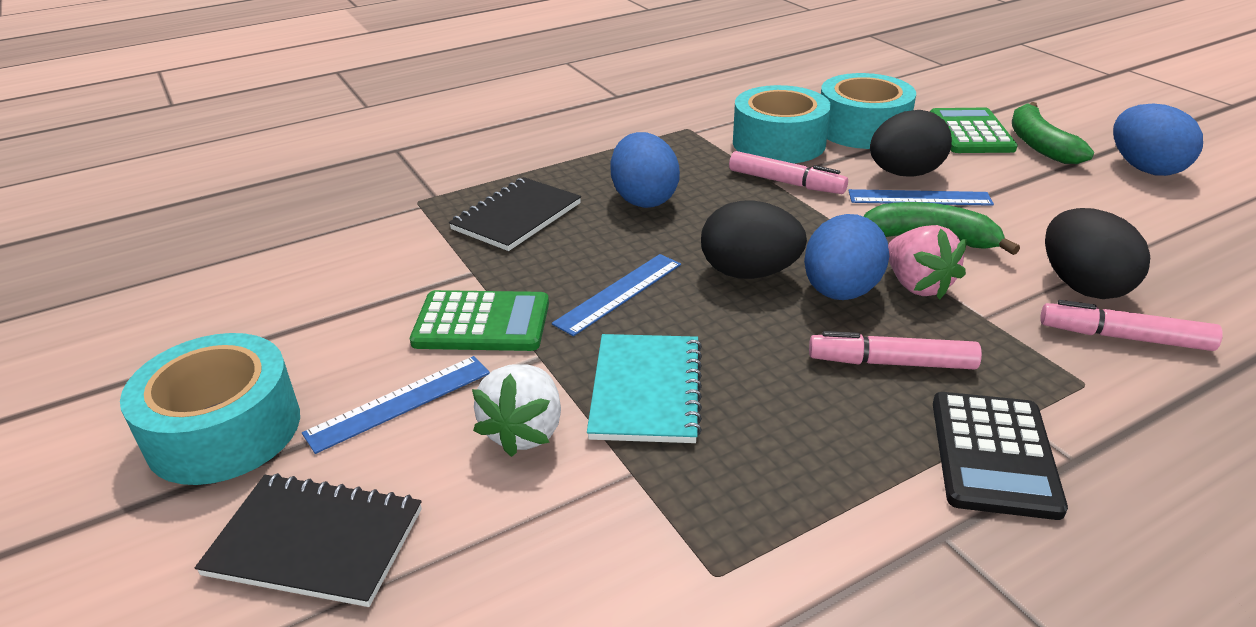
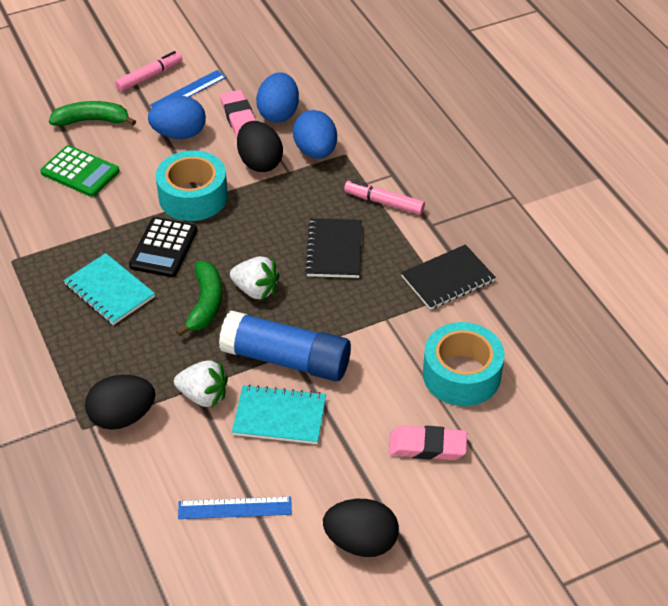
blue glue stick: 0 -> 1
blue ruler: 3 -> 2
green calculator: 2 -> 1
pink eraser: 0 -> 2
pink marker: 3 -> 2
pink strawberry: 1 -> 0
turquoise notebook: 1 -> 2
turquoise tape: 3 -> 2
white strawberry: 1 -> 2

